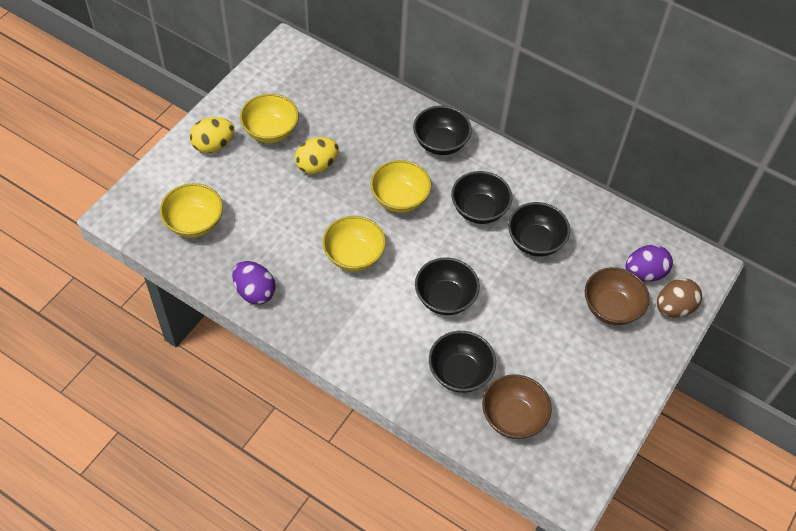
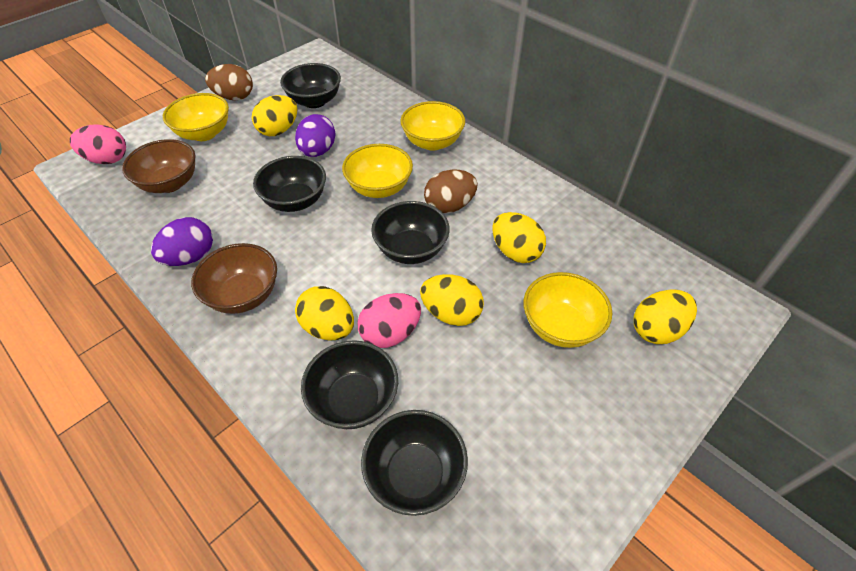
brown egg: 1 -> 2
pink egg: 0 -> 2
yellow egg: 2 -> 5

